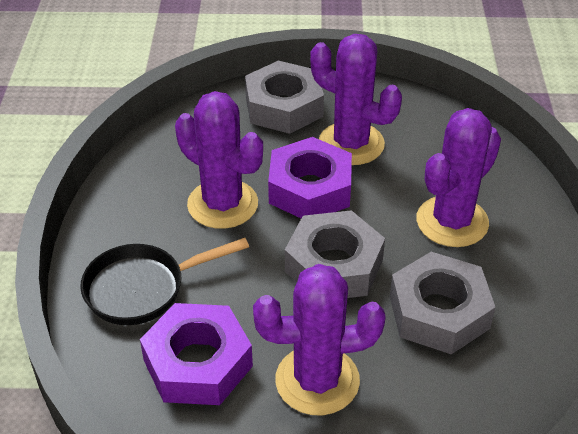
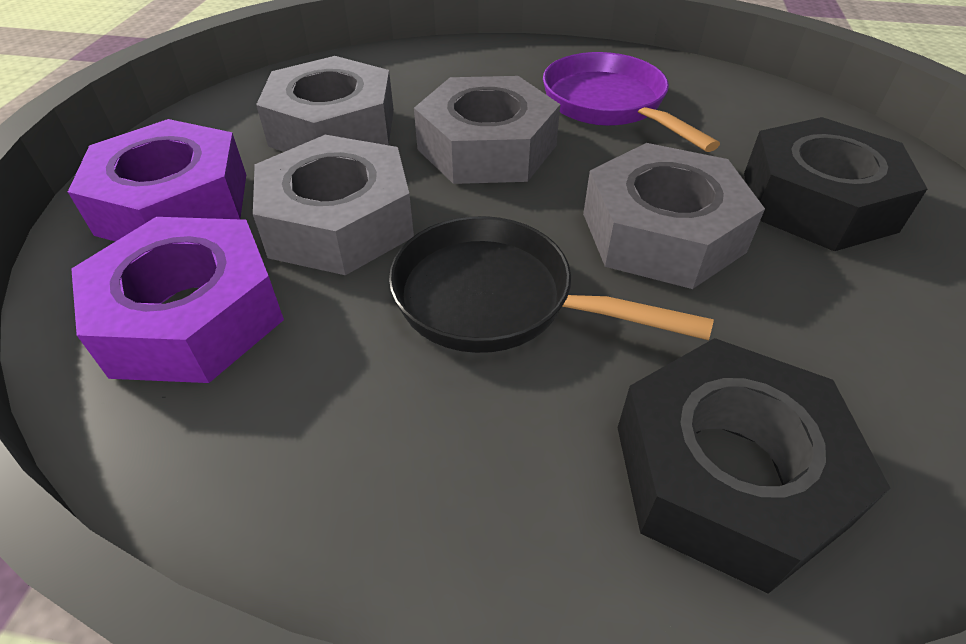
black nut: 0 -> 2
grey nut: 3 -> 4
purple cactus: 4 -> 0
purple pan: 0 -> 1

